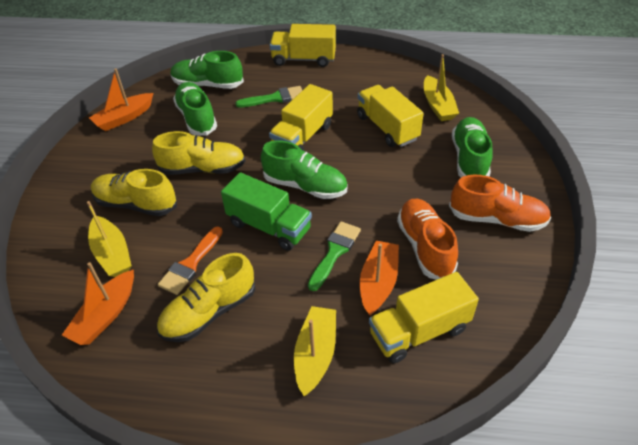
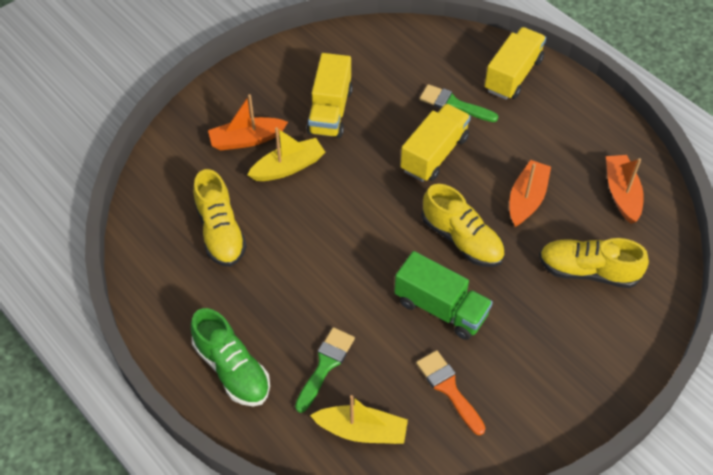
green shoe: 4 -> 1
orange shoe: 2 -> 0
yellow boat: 3 -> 2
yellow truck: 4 -> 3

